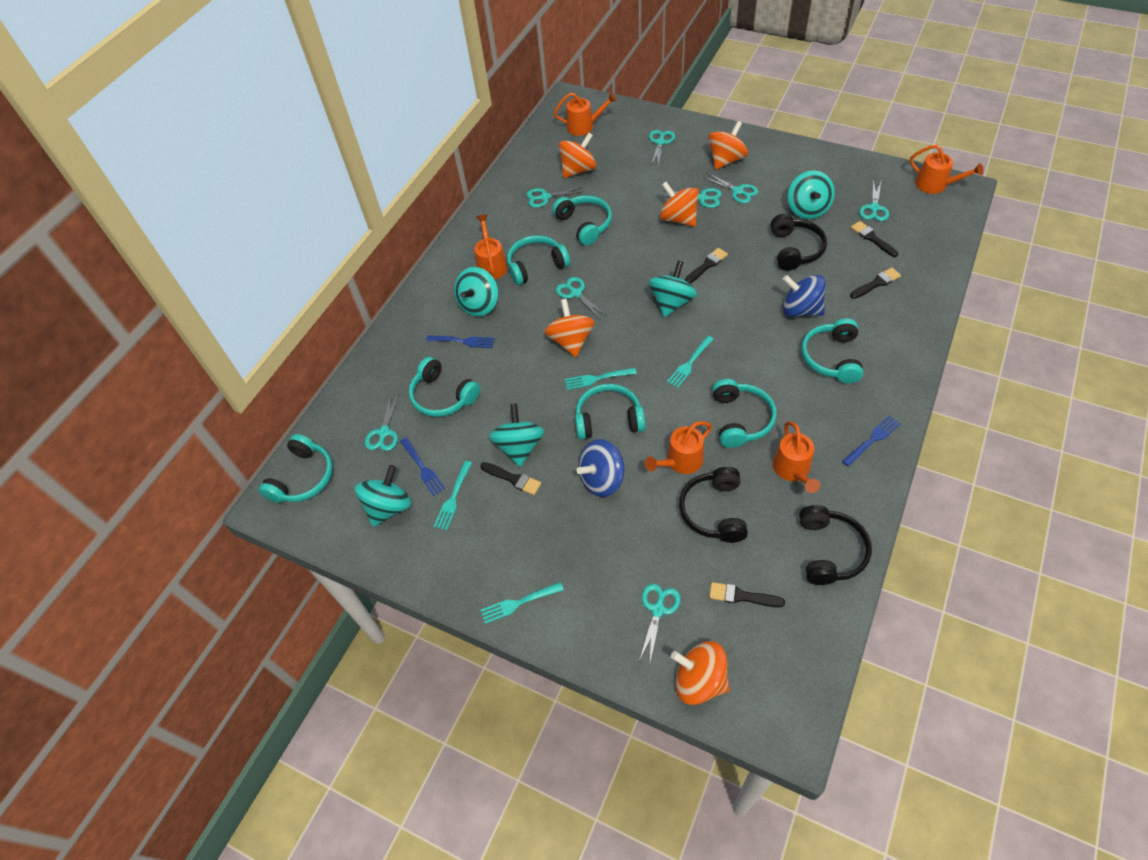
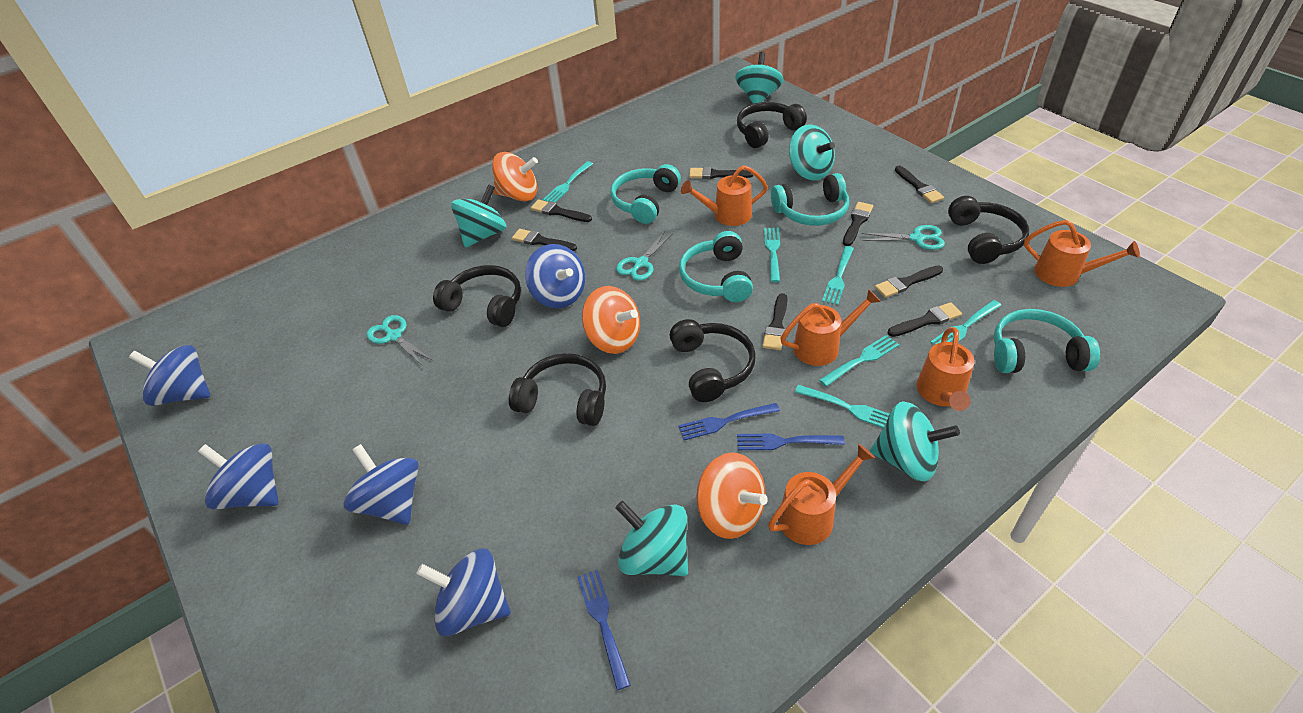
black brush: 5 -> 8
black headphones: 3 -> 5
blue spinning top: 2 -> 5
orange spinning top: 5 -> 3
turquoise fork: 4 -> 6
turquoise headphones: 7 -> 4
turquoise scissors: 8 -> 3

